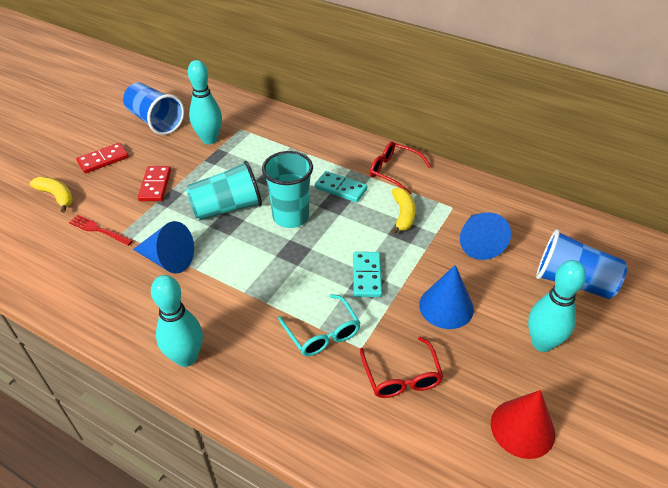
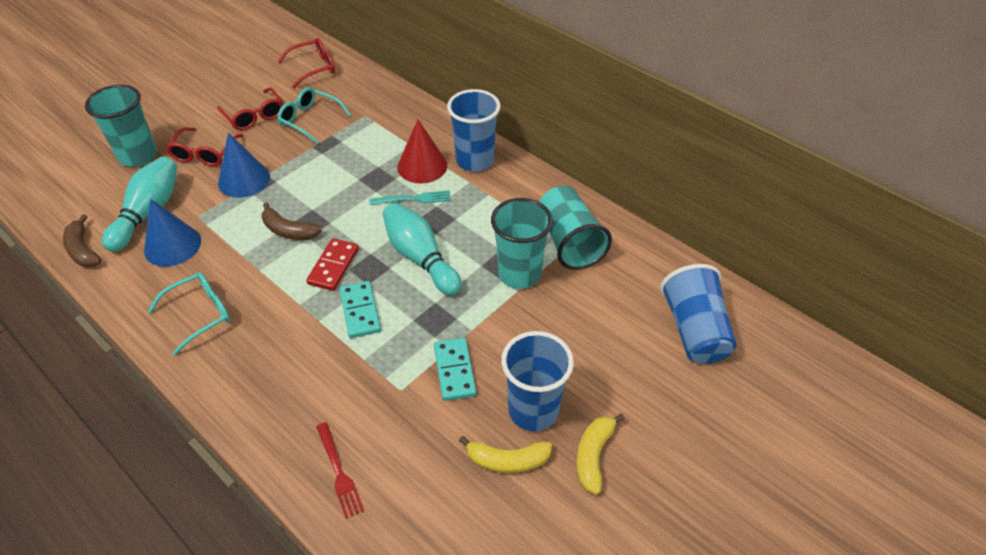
blue cone: 3 -> 2
blue cup: 2 -> 3
brown banana: 0 -> 2
red domino: 2 -> 1
red glasses: 2 -> 3
turquoise bowling pin: 3 -> 2
turquoise cup: 2 -> 3
turquoise fork: 0 -> 1
turquoise glasses: 1 -> 2

